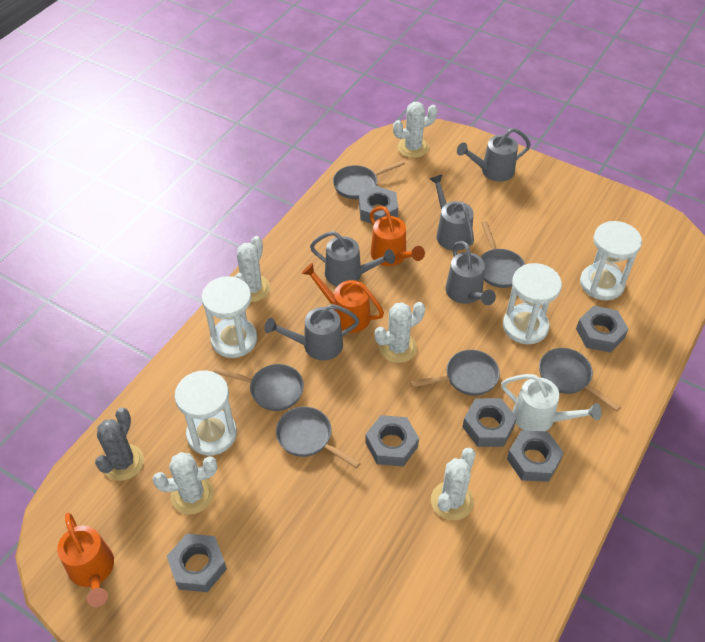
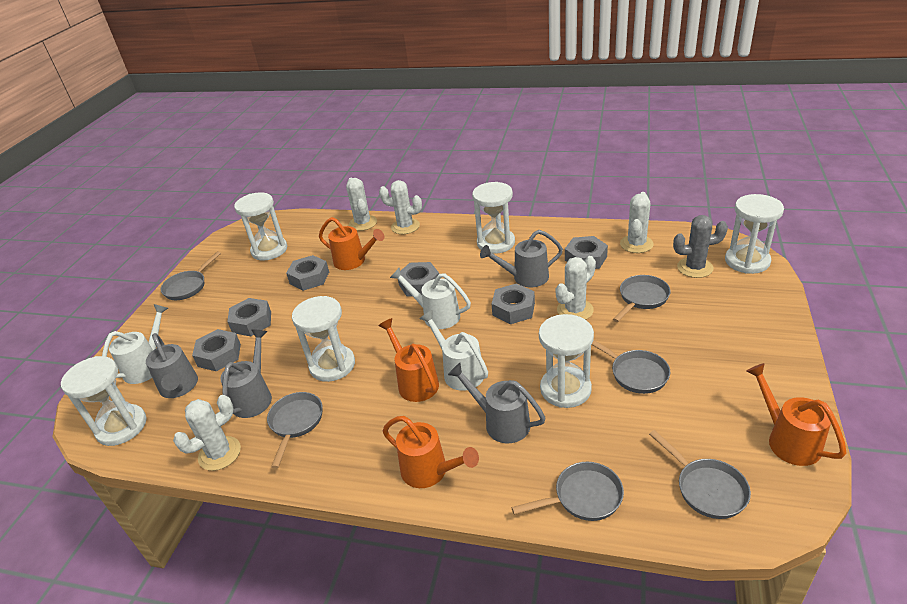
grey watering can: 5 -> 4
orange watering can: 3 -> 4
white hourglass: 4 -> 6
white watering can: 1 -> 3

